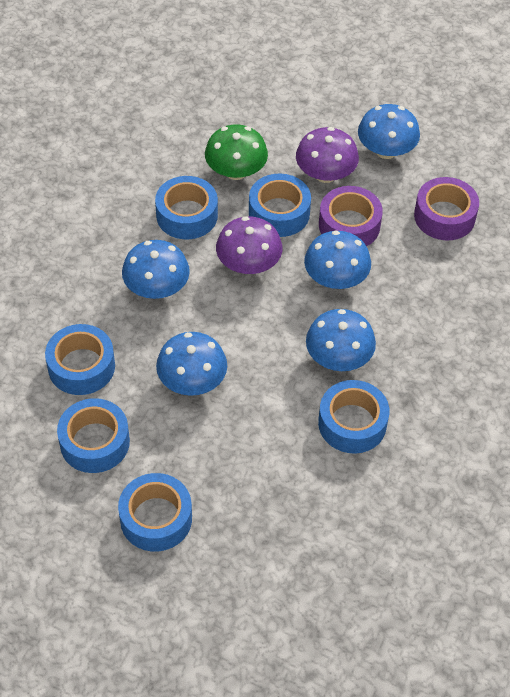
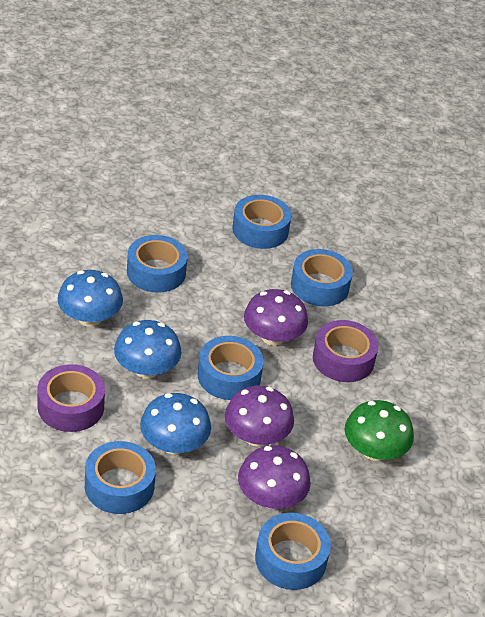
blue mushroom: 5 -> 3
purple mushroom: 2 -> 3

